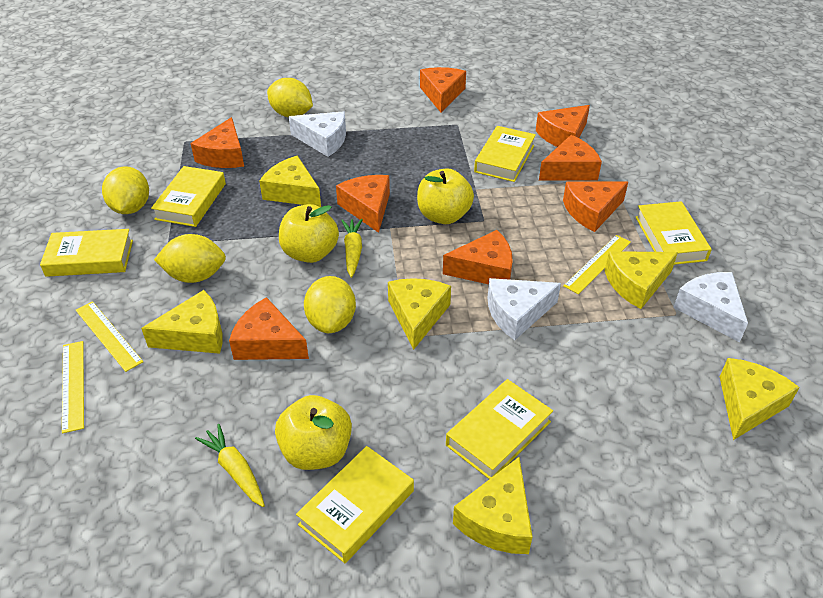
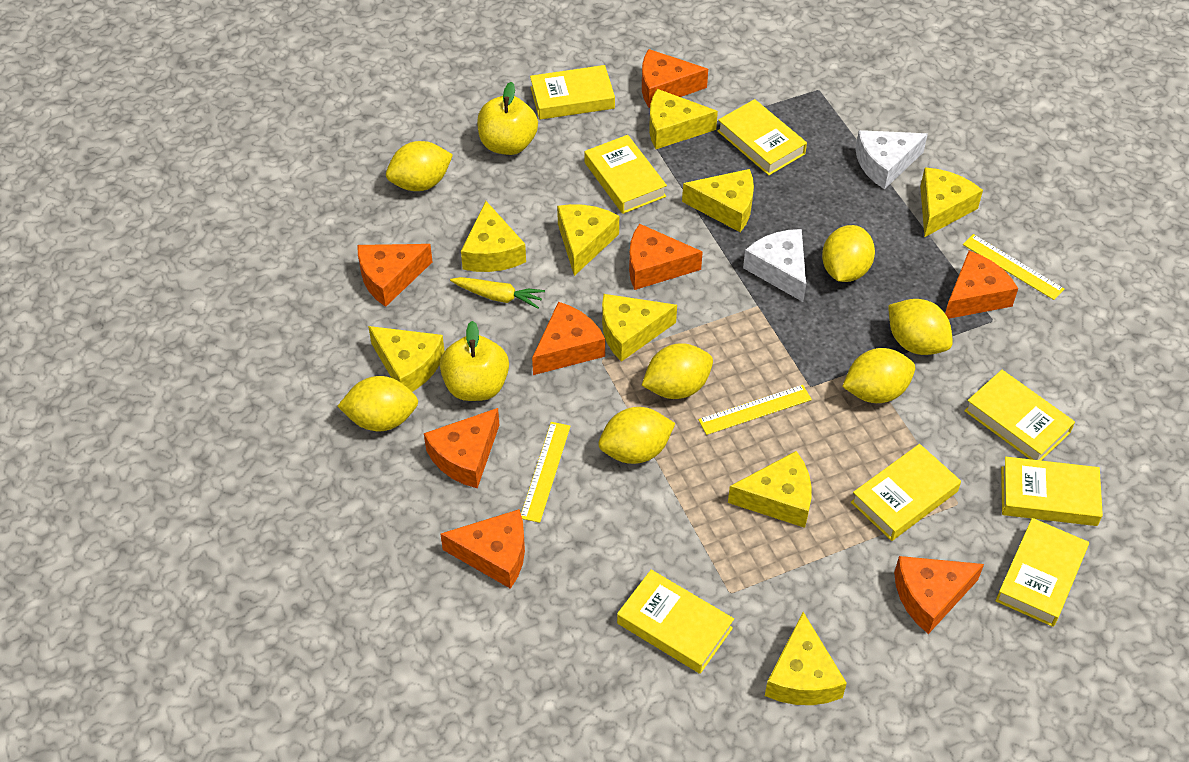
white cheese: 3 -> 2
yellow apple: 3 -> 2
yellow book: 6 -> 8
yellow carrot: 2 -> 1
yellow cheese: 6 -> 9
yellow lemon: 4 -> 7

